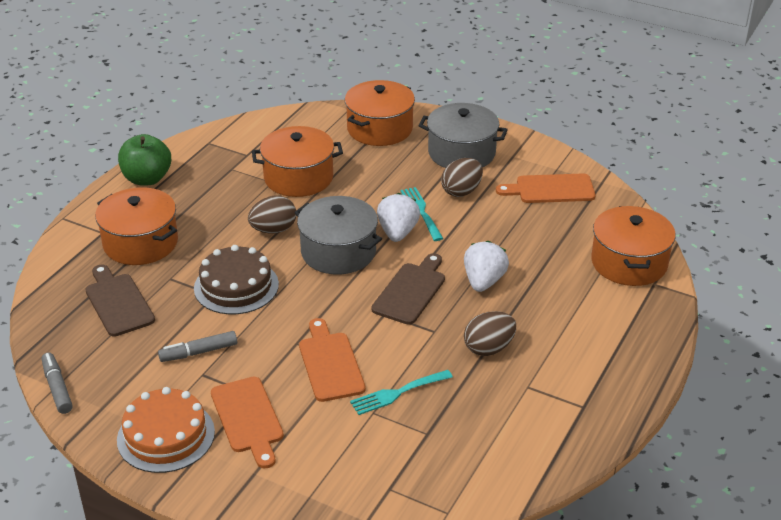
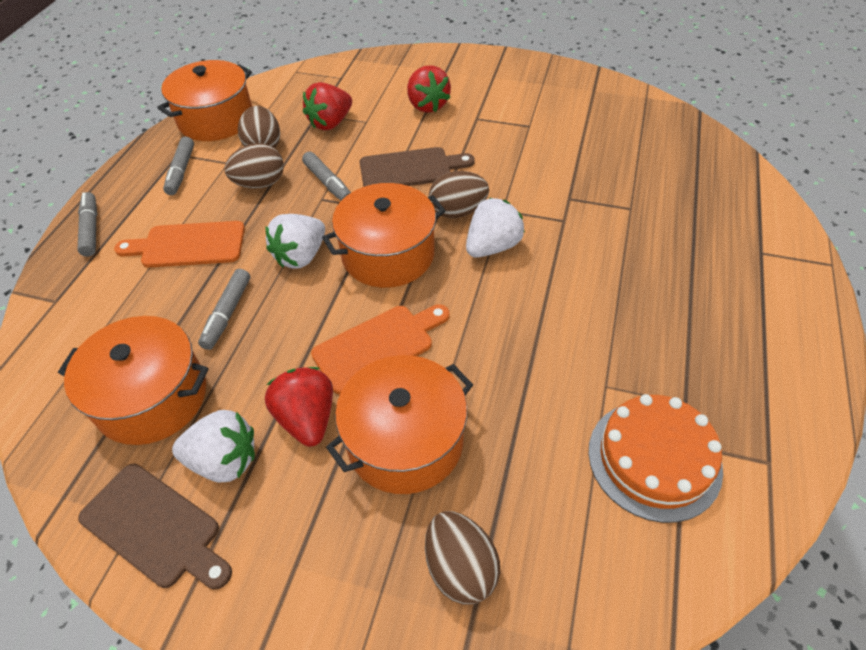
brown cake: 1 -> 0
brown egg: 3 -> 4
green apple: 1 -> 0
grey marker: 2 -> 4
grey pot: 2 -> 0
orange cutting board: 3 -> 2
red strawberry: 0 -> 3
turquoise fork: 2 -> 0
white strawberry: 2 -> 3

